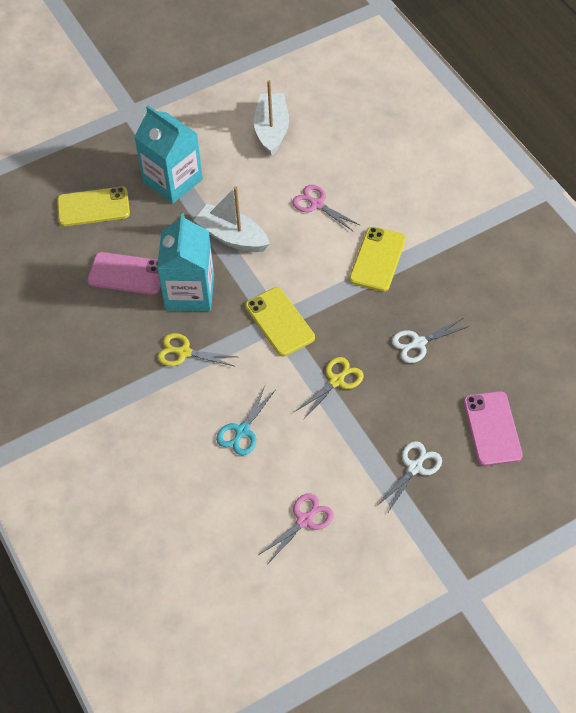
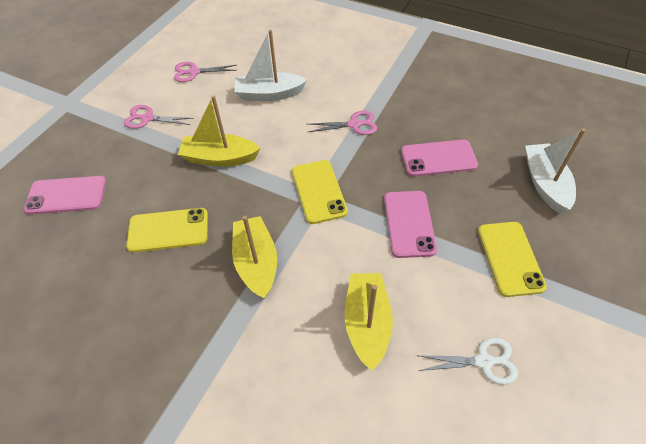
pink phone: 2 -> 3
pink scissors: 2 -> 3
turquoise carton: 2 -> 0
turquoise scissors: 1 -> 0
white scissors: 2 -> 1
yellow boat: 0 -> 3
yellow scissors: 2 -> 0

